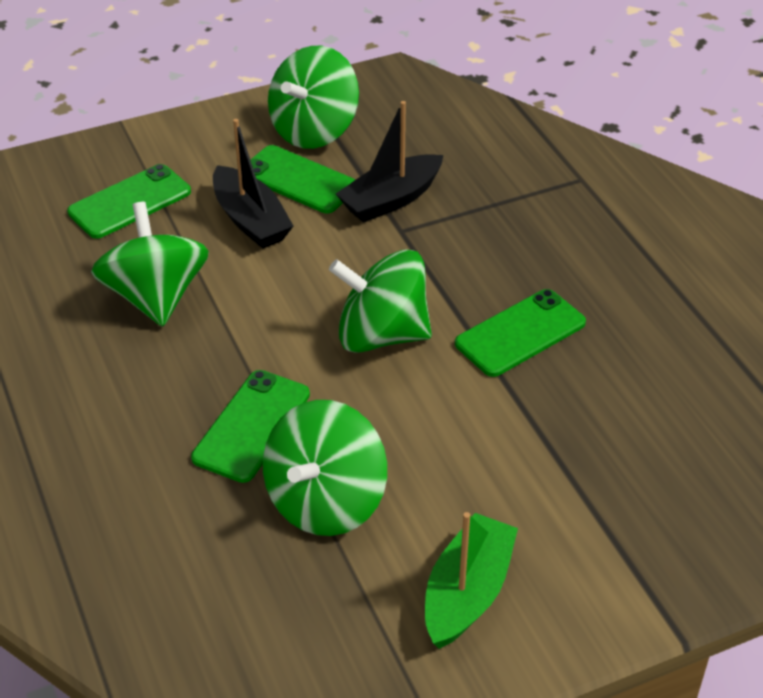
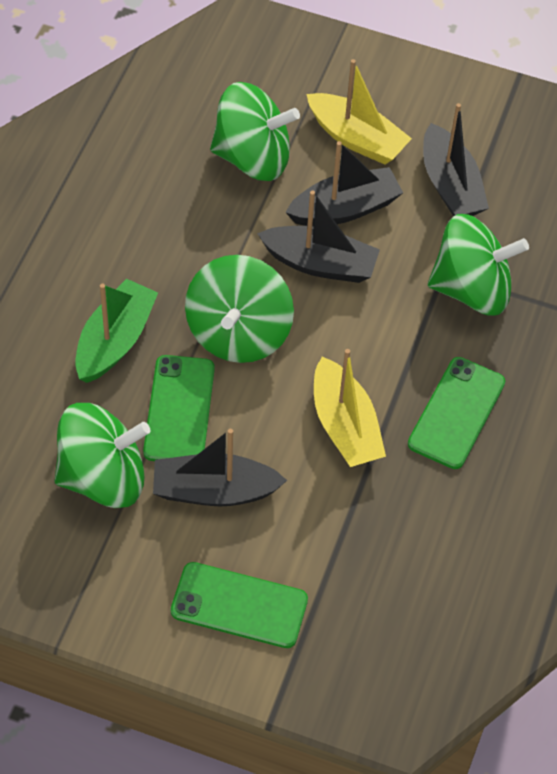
black boat: 2 -> 4
green phone: 4 -> 3
yellow boat: 0 -> 2

